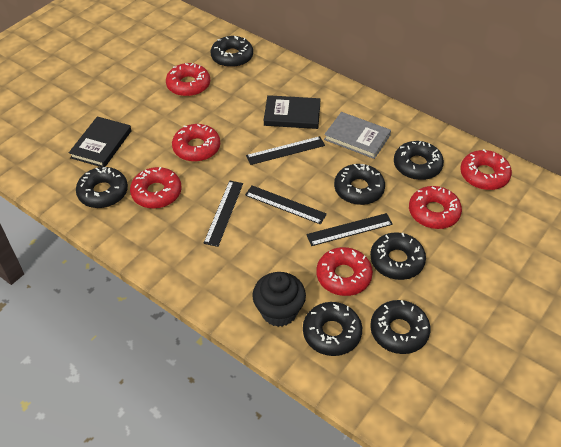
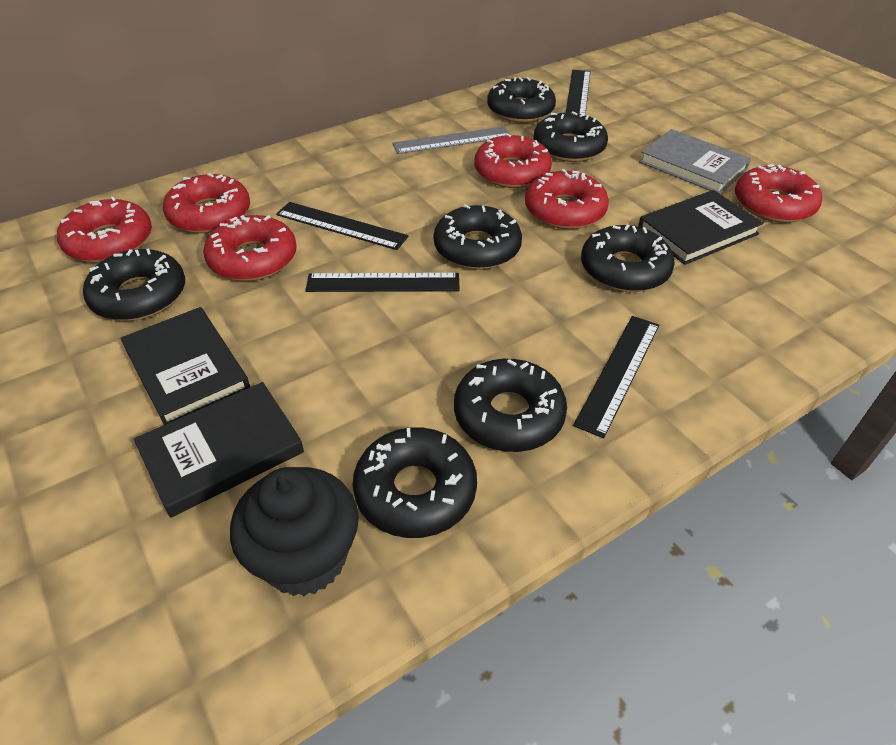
black book: 2 -> 3
grey ruler: 0 -> 1

